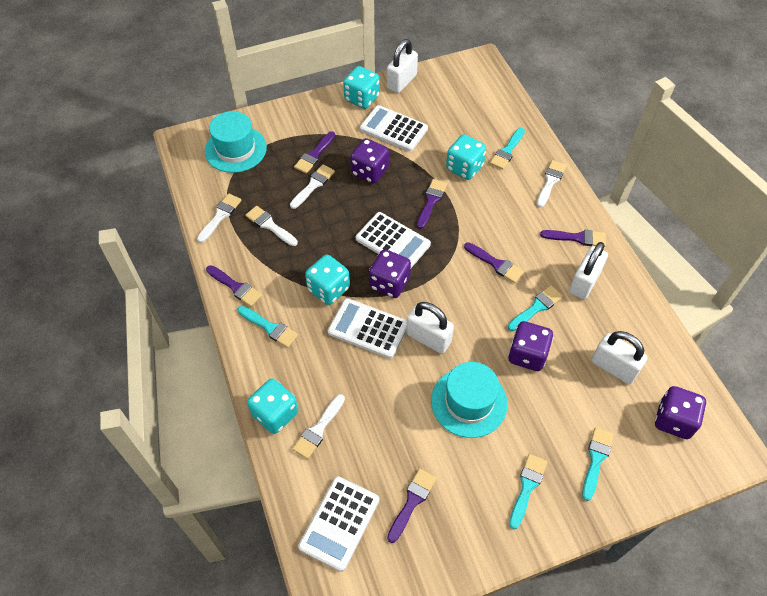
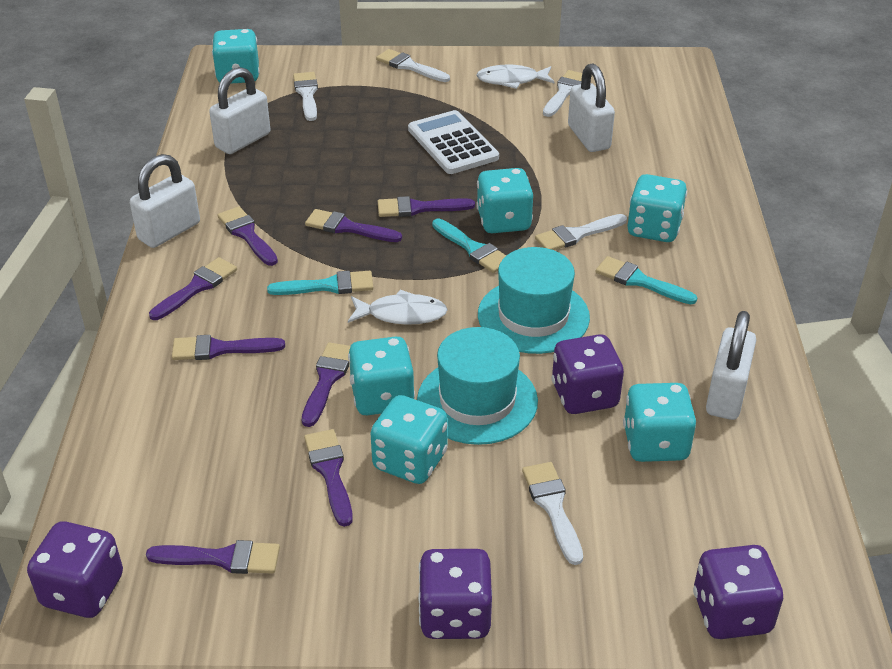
purple brush: 6 -> 8
turquoise brush: 5 -> 3
turquoise dice: 4 -> 6
white calculator: 4 -> 1
white fish: 0 -> 2

